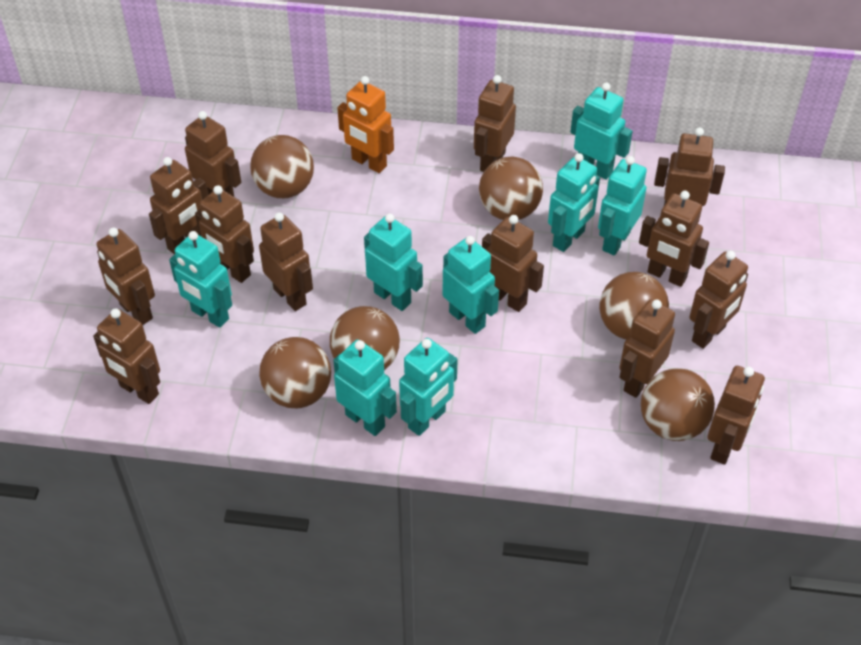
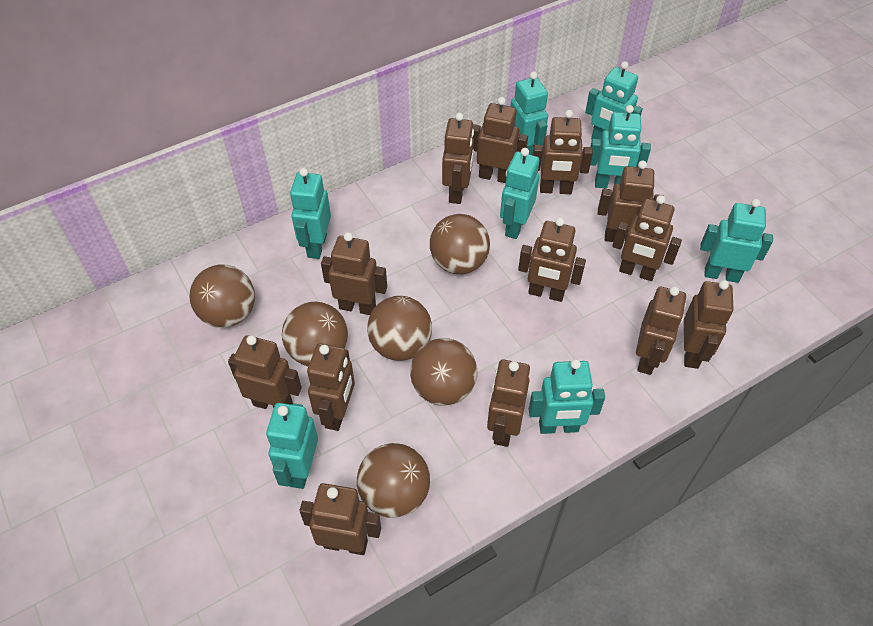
orange robot: 1 -> 0

